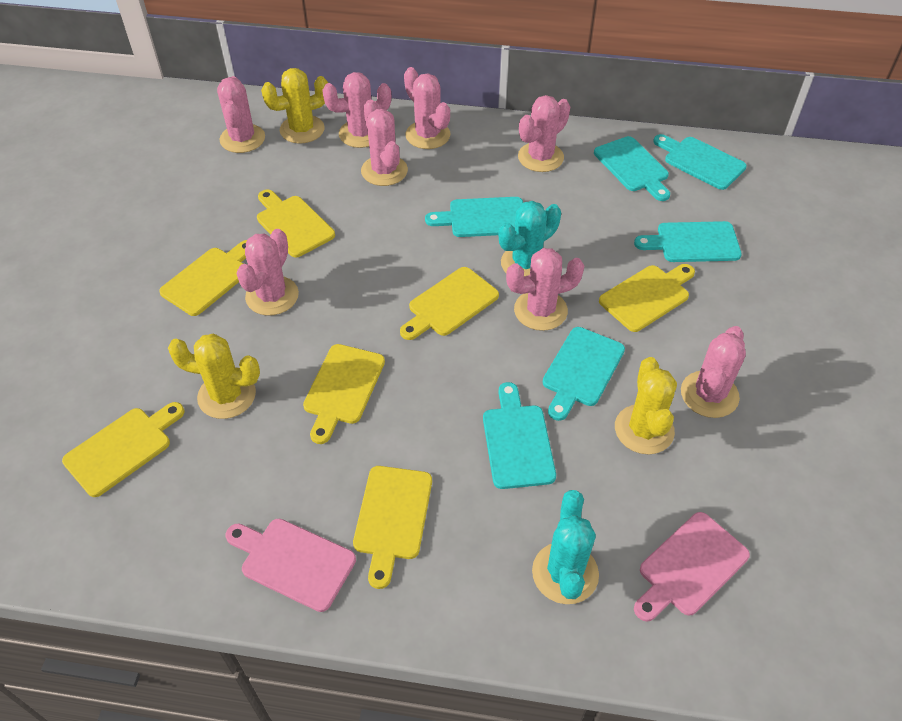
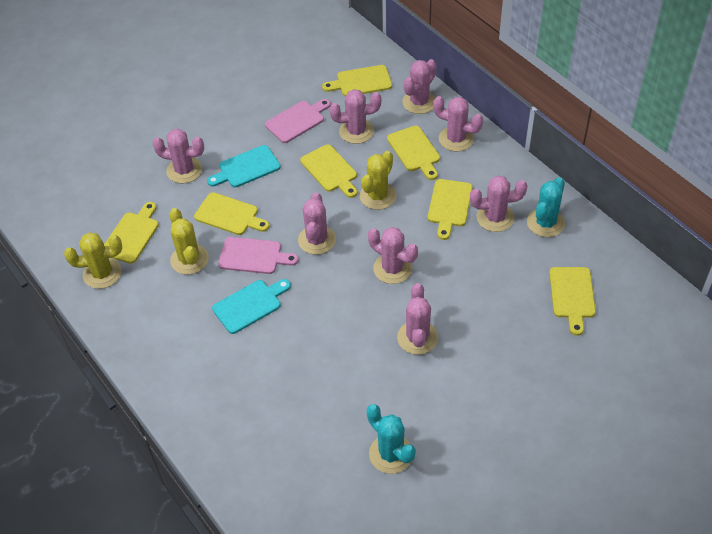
turquoise cutting board: 6 -> 2

